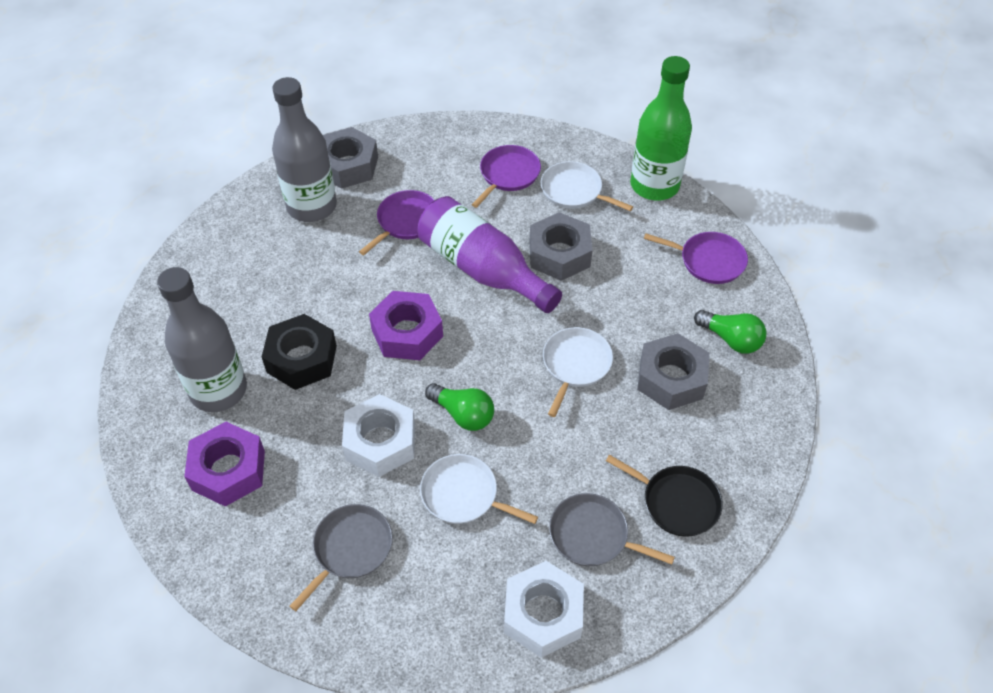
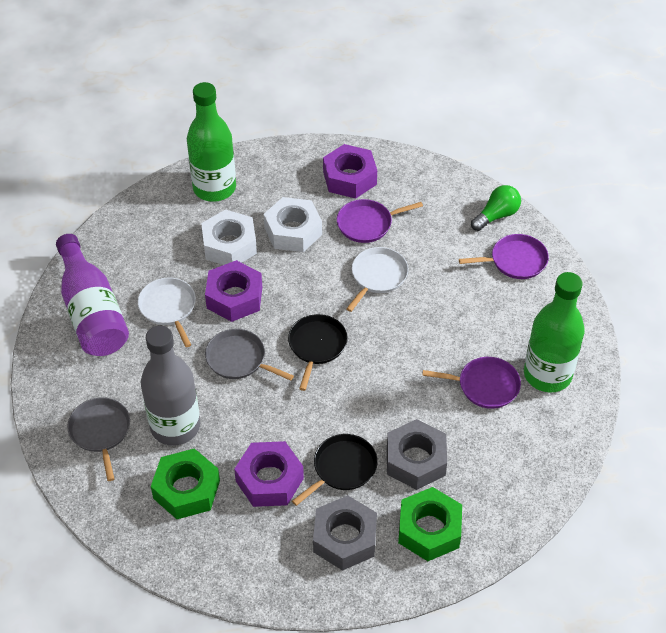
black nut: 1 -> 0
black pan: 1 -> 2
green bottle: 1 -> 2
green light bulb: 2 -> 1
green nut: 0 -> 2
grey bottle: 2 -> 1
grey nut: 3 -> 2
purple nut: 2 -> 3
white pan: 3 -> 2

